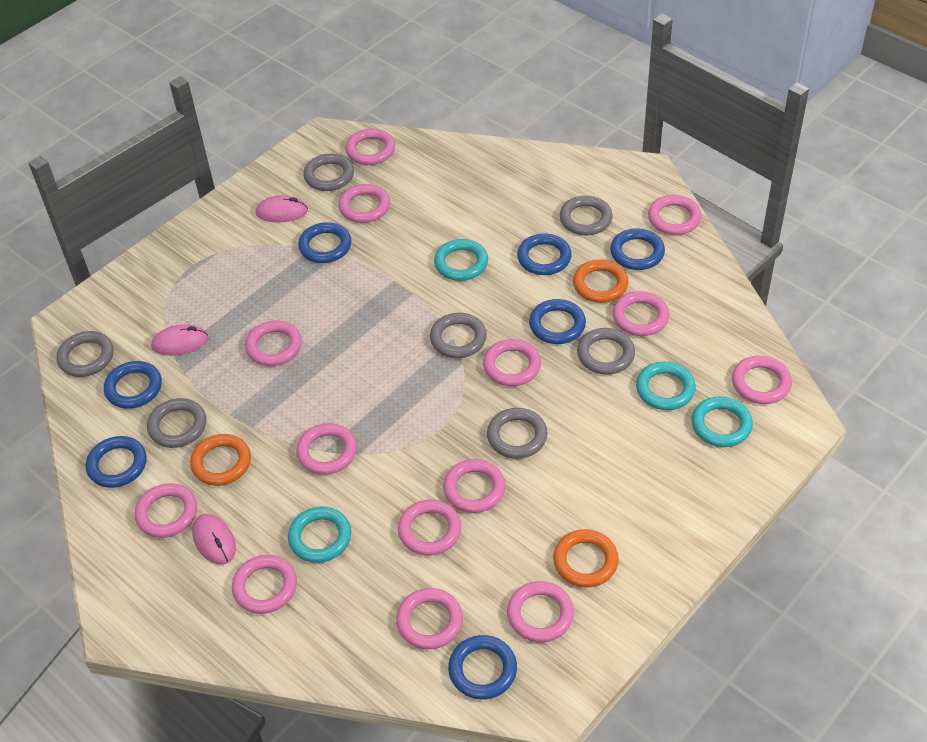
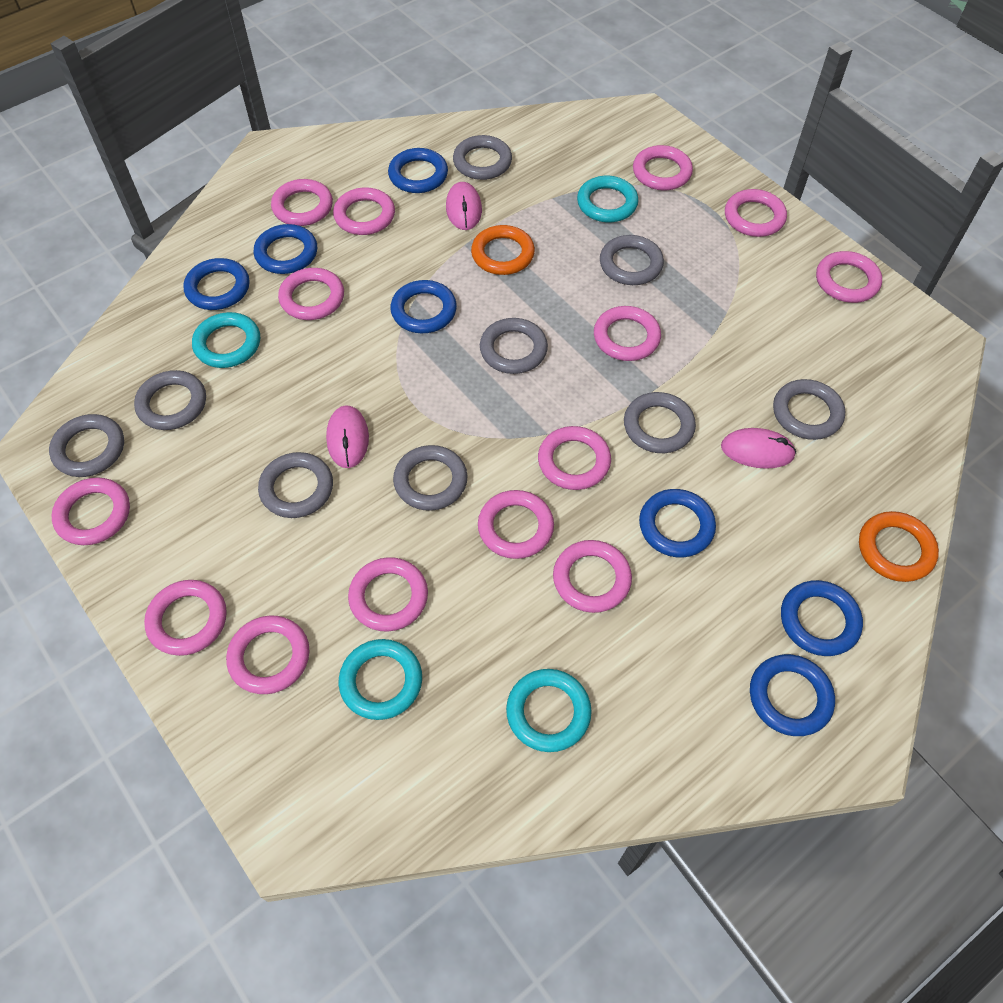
grey ring: 7 -> 9
orange ring: 3 -> 2

